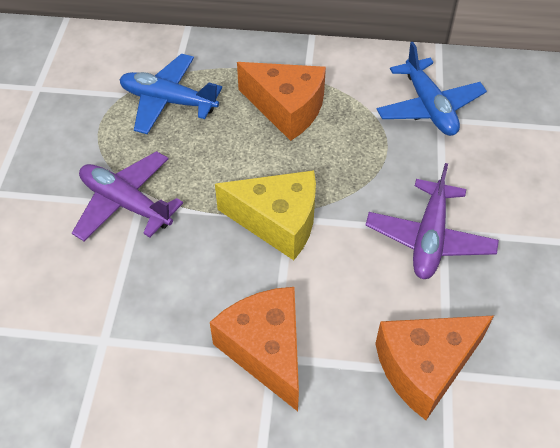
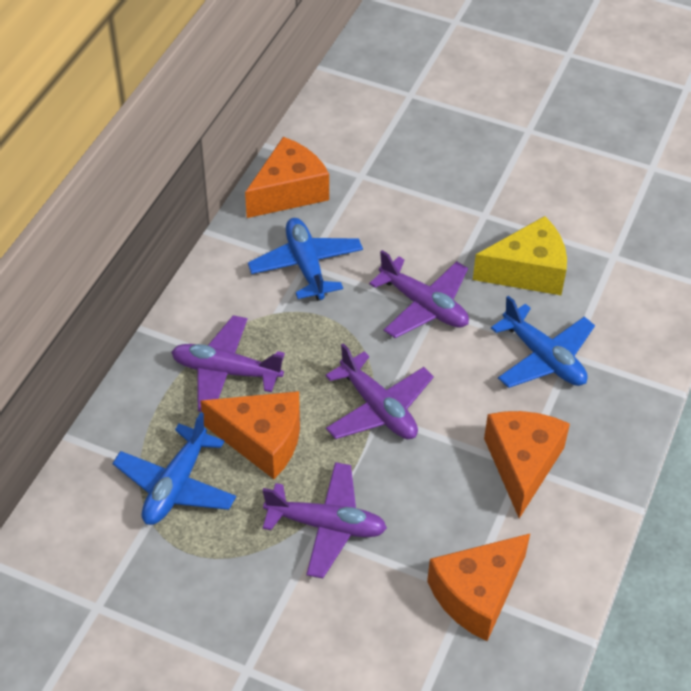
blue plane: 2 -> 3
orange cheese: 3 -> 4
purple plane: 2 -> 4

